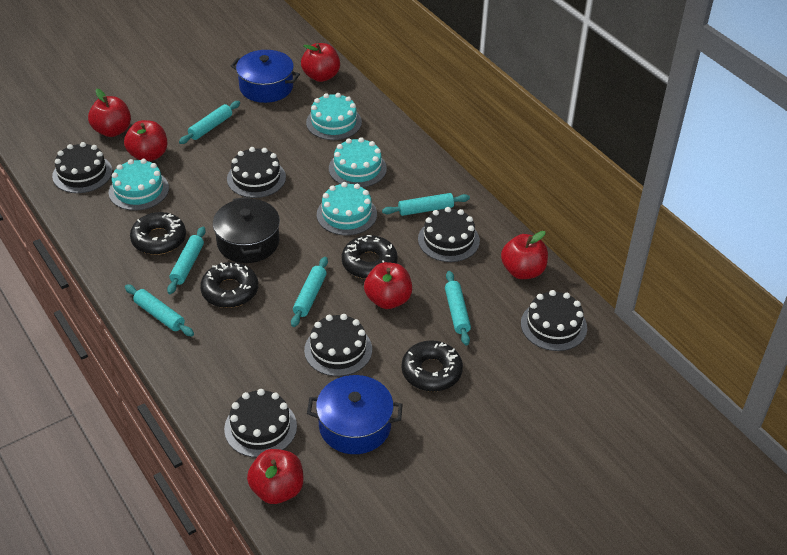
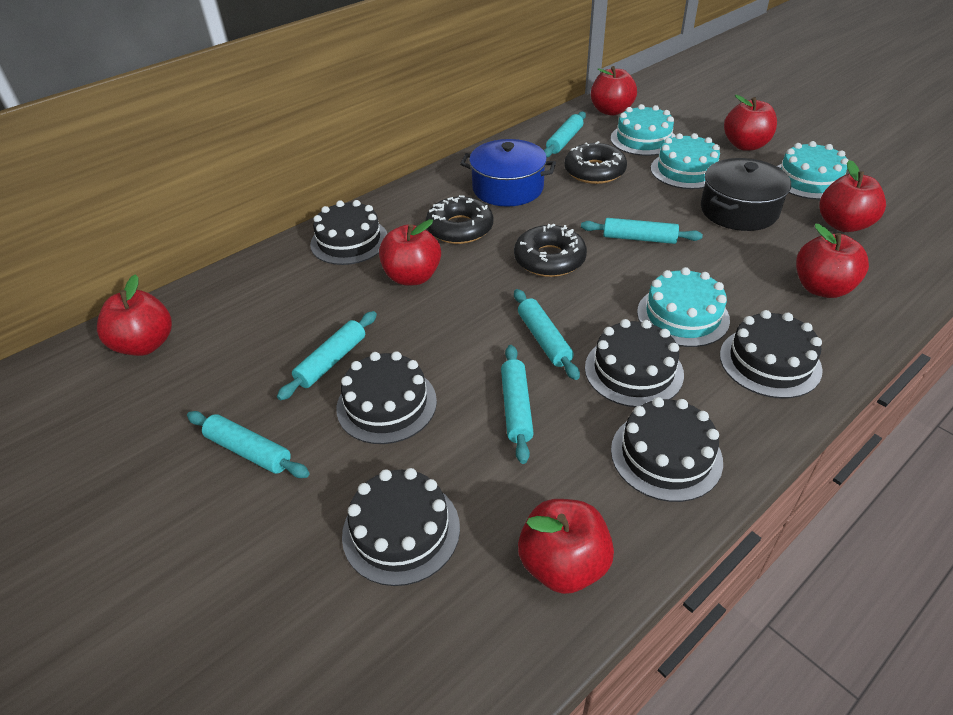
black donut: 4 -> 3
blue pot: 2 -> 1
red apple: 6 -> 7

